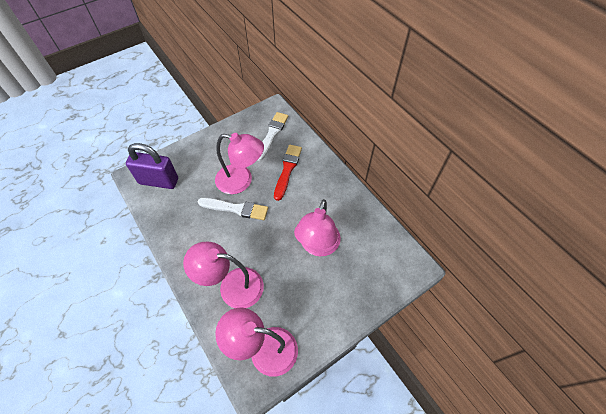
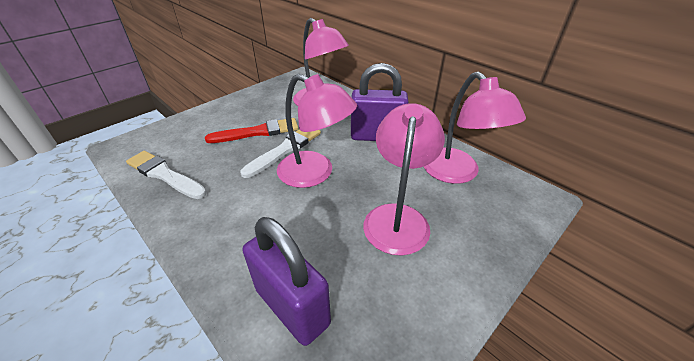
purple padlock: 1 -> 2

